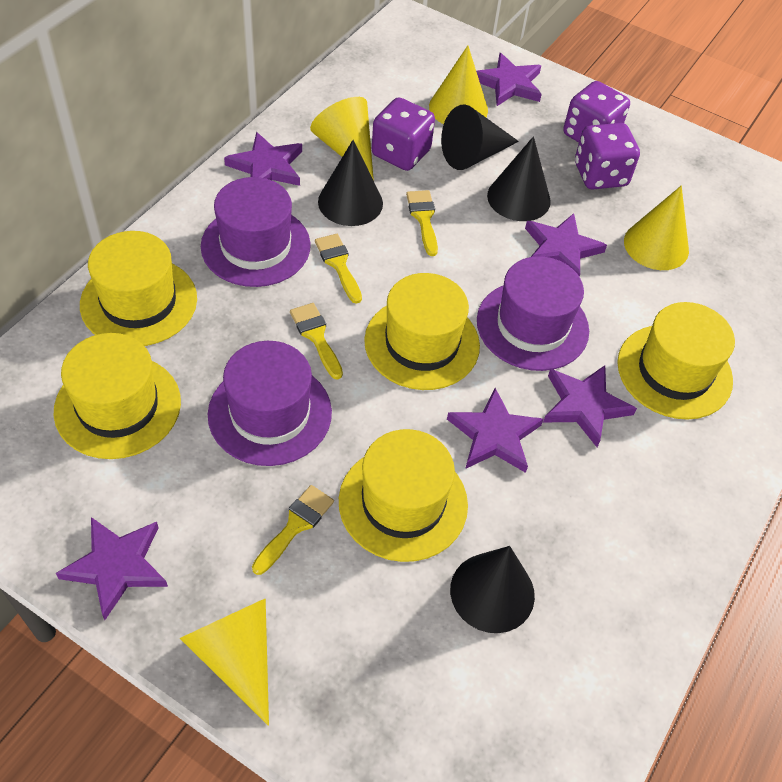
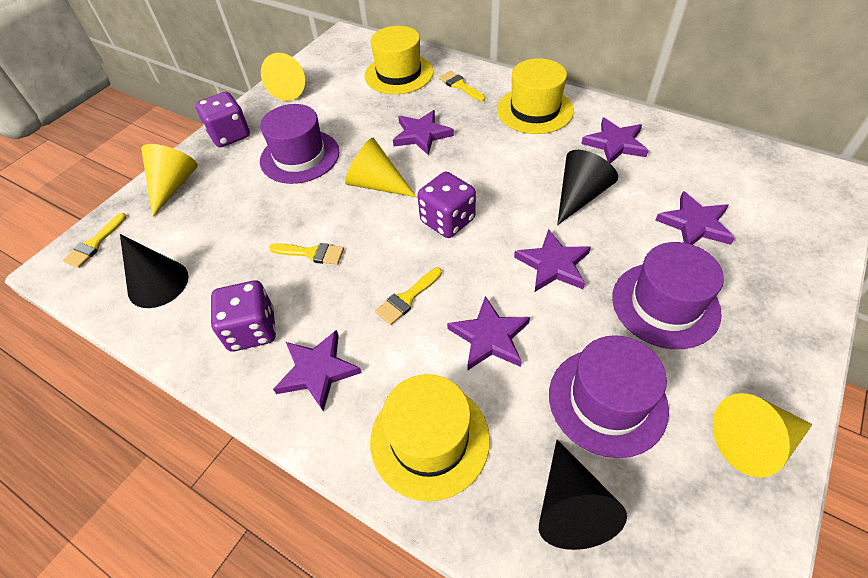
black cone: 4 -> 3
yellow hat: 5 -> 3

